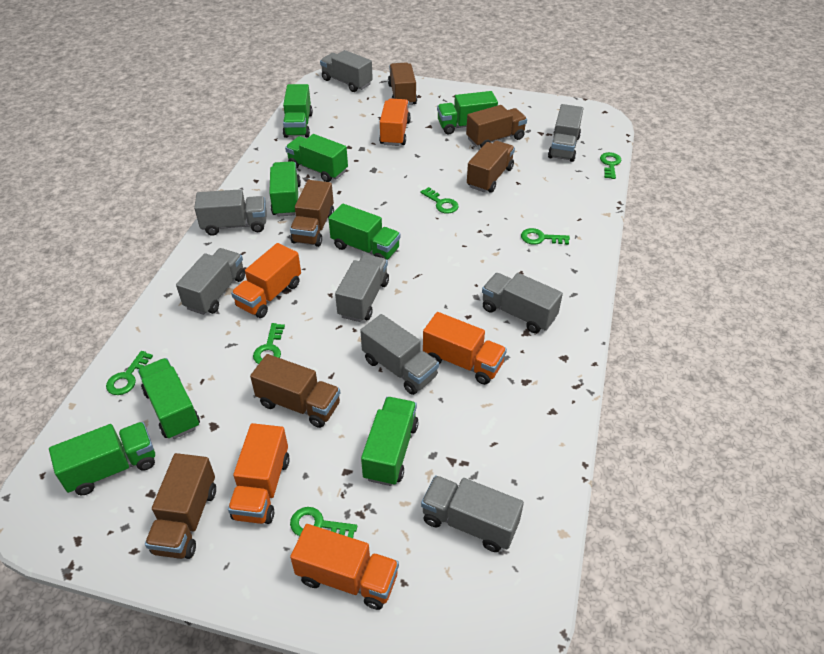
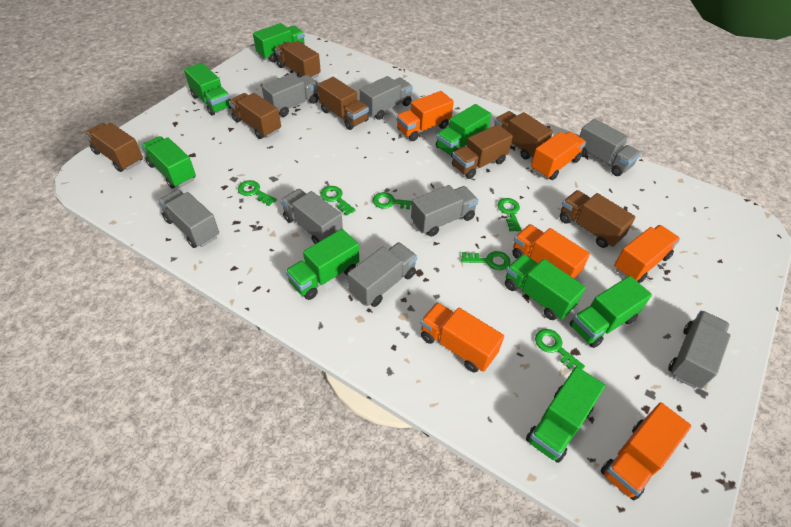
brown truck: 6 -> 7
orange truck: 5 -> 6

